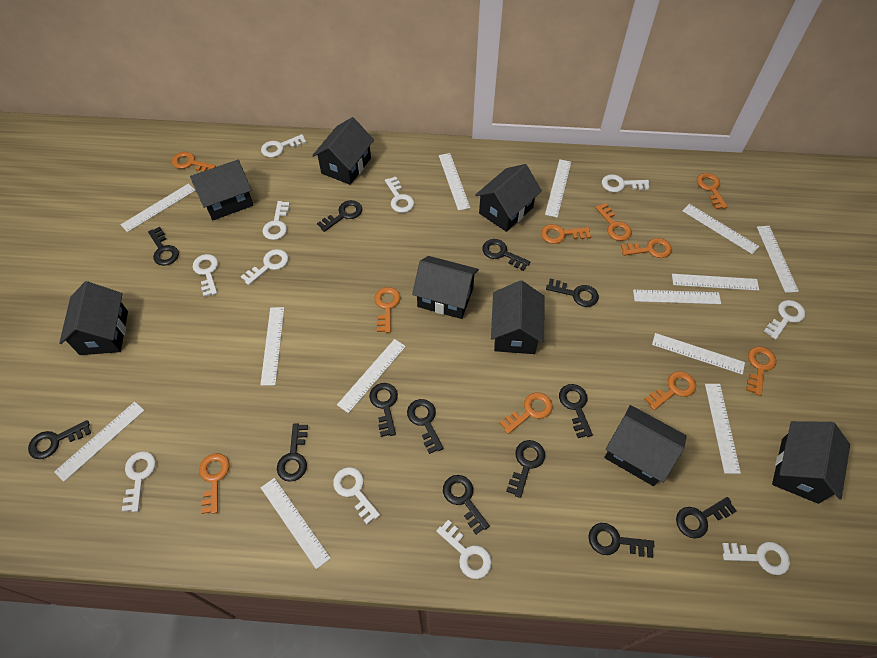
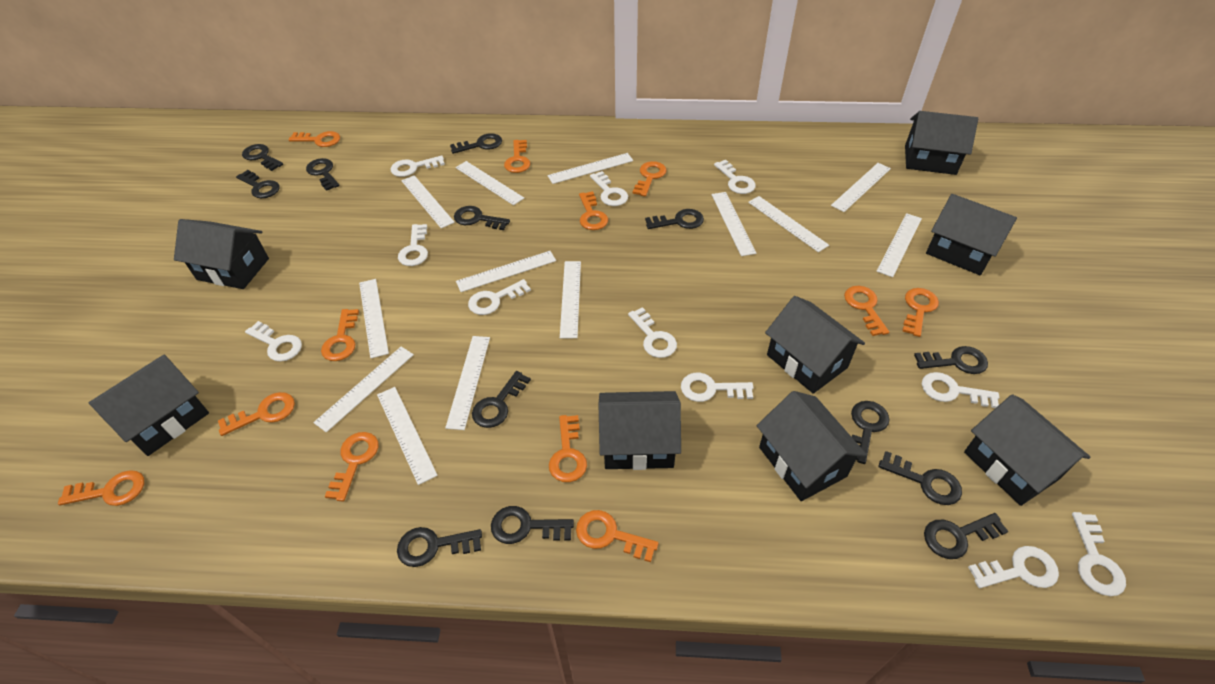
orange key: 10 -> 12

